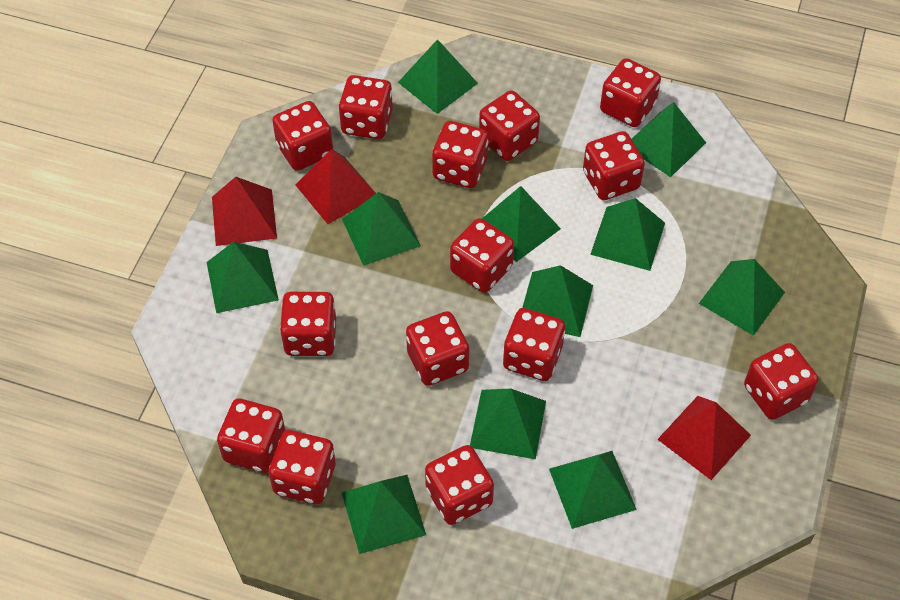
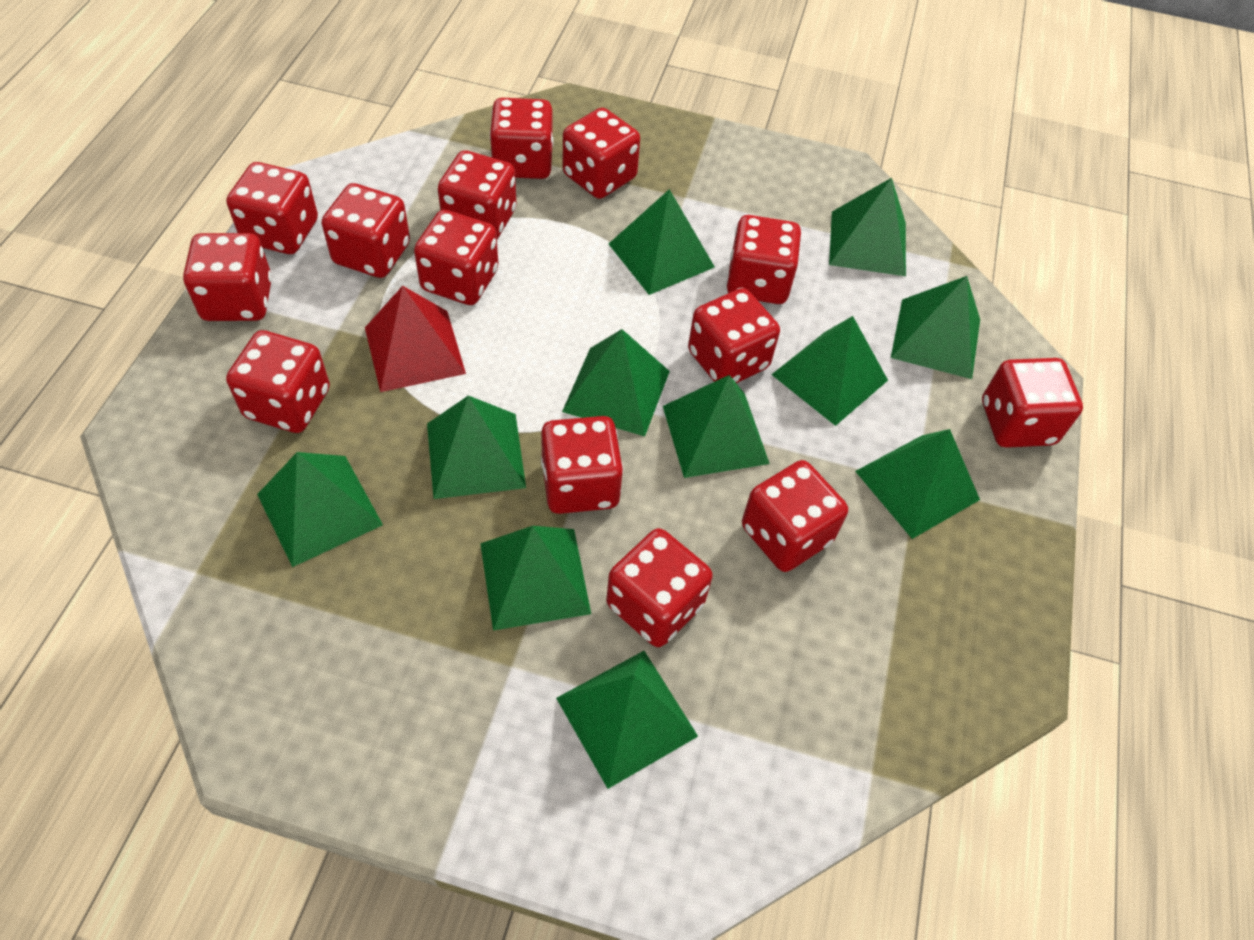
red pyramid: 3 -> 1

